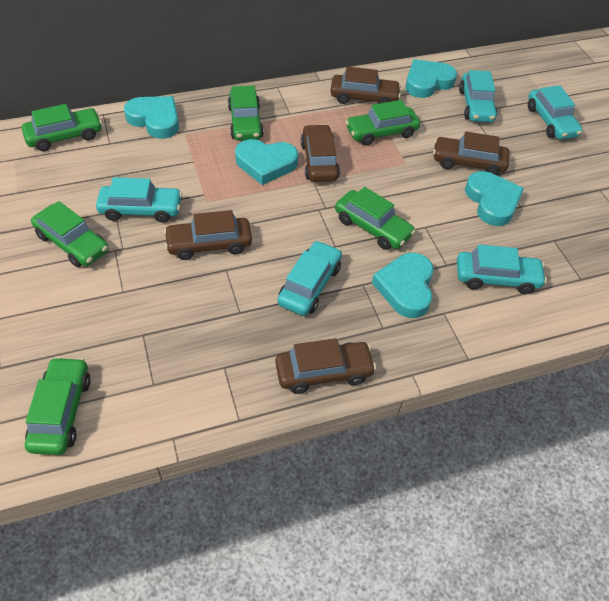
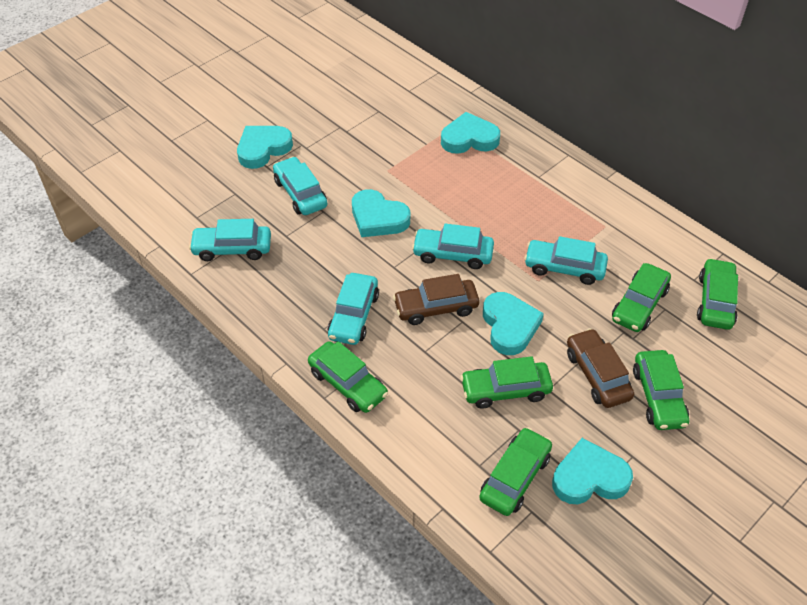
brown car: 5 -> 2

